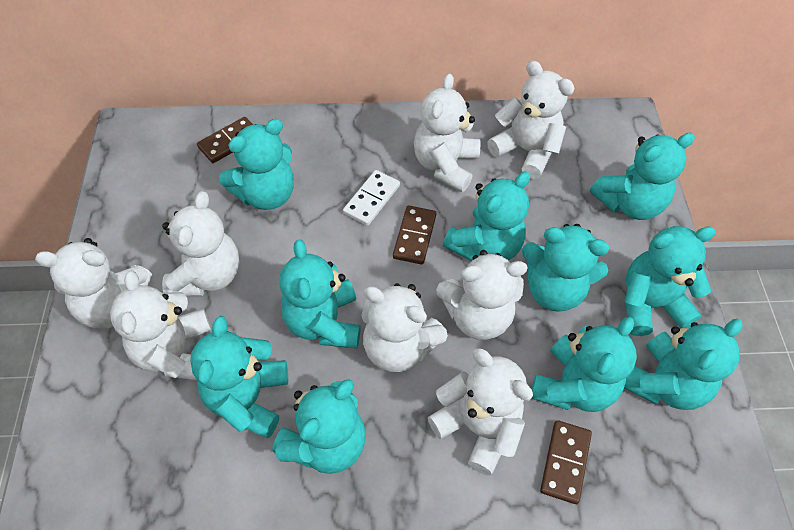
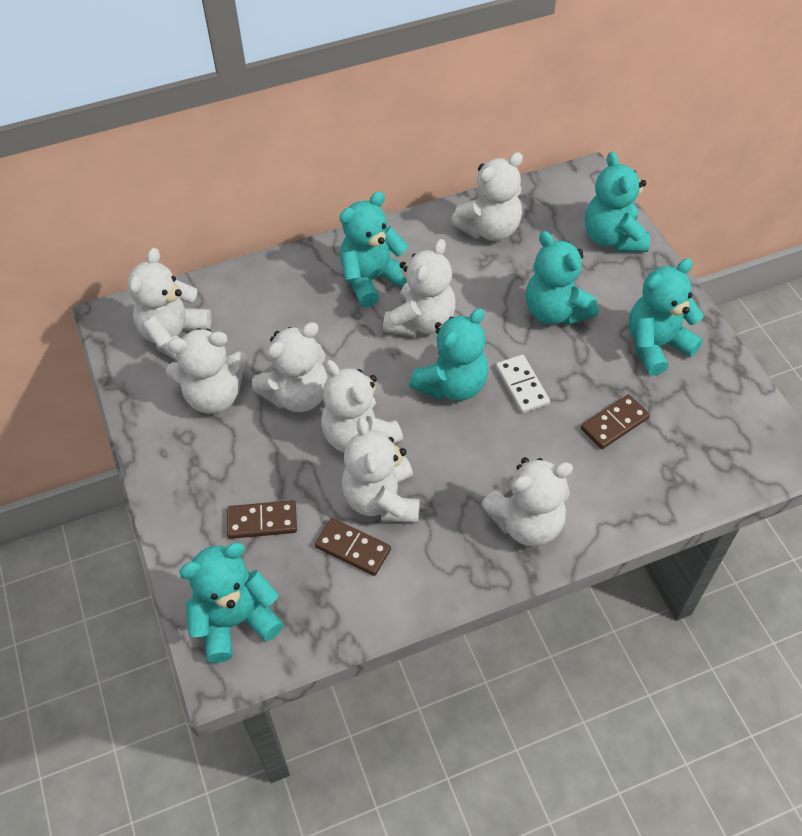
turquoise teddy bear: 10 -> 6

